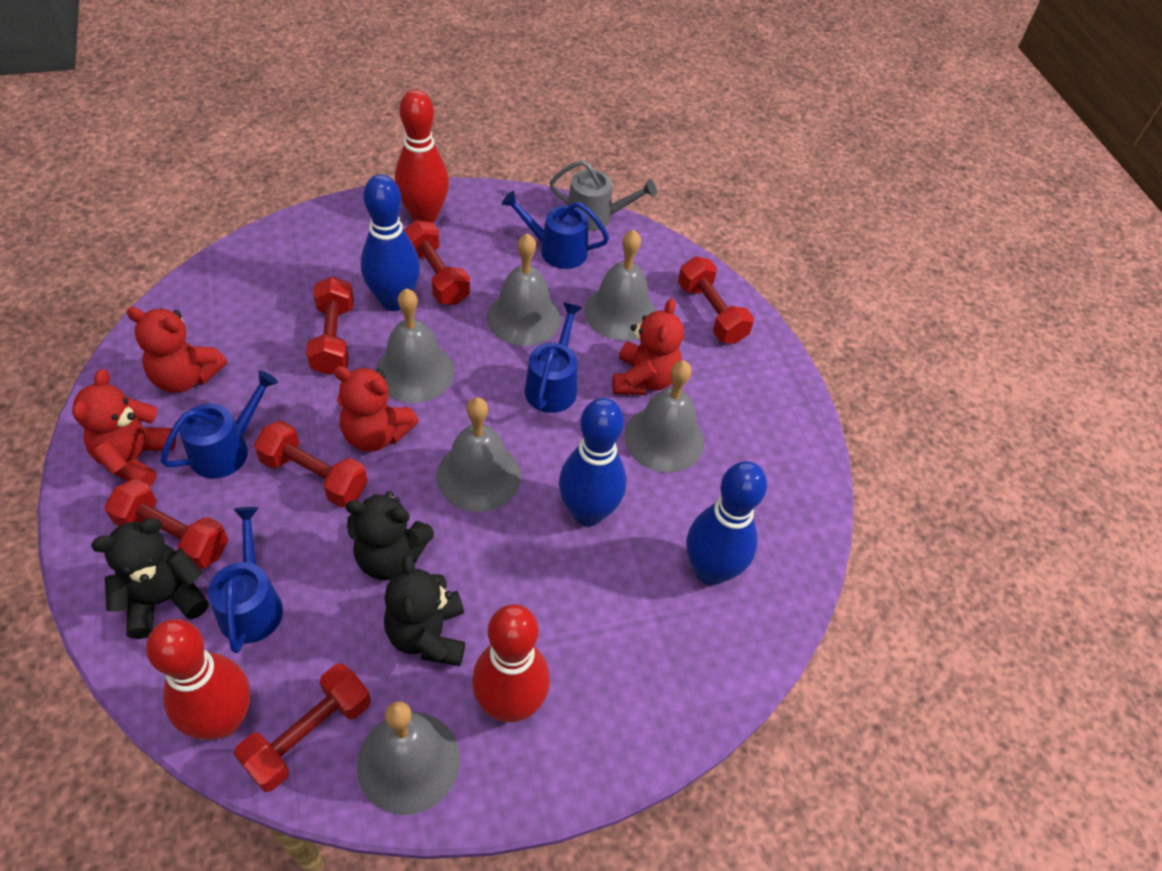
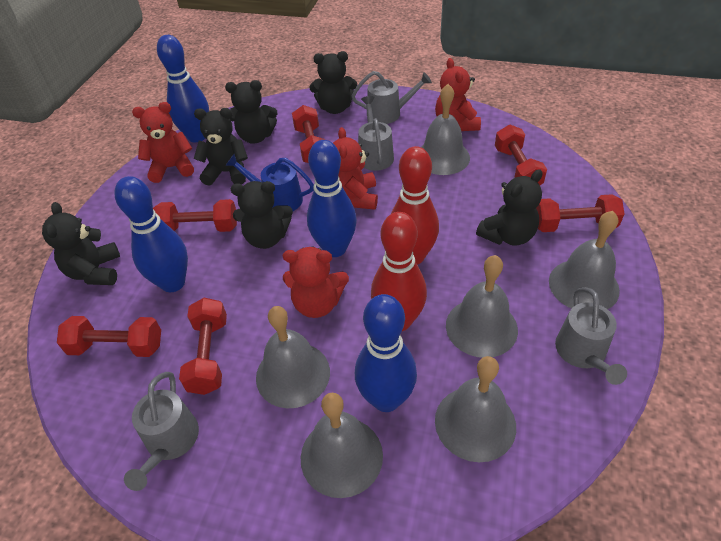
black teddy bear: 3 -> 6
blue bowling pin: 3 -> 4
blue watering can: 4 -> 1
grey watering can: 1 -> 4
red bowling pin: 3 -> 2

